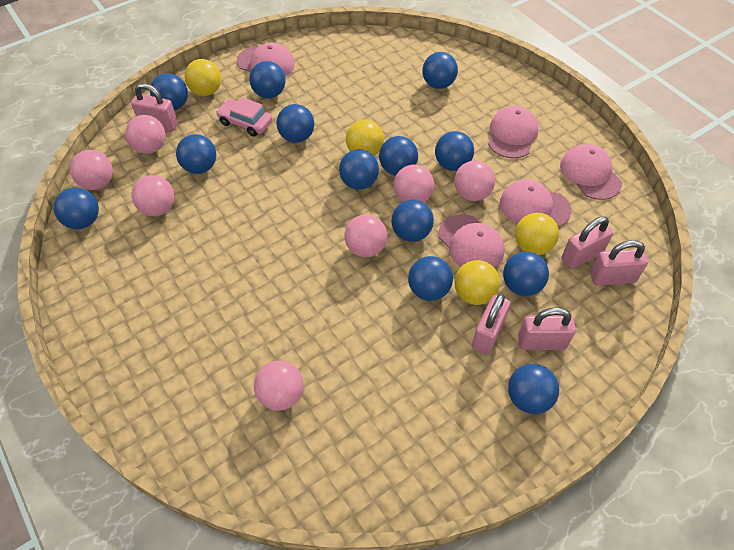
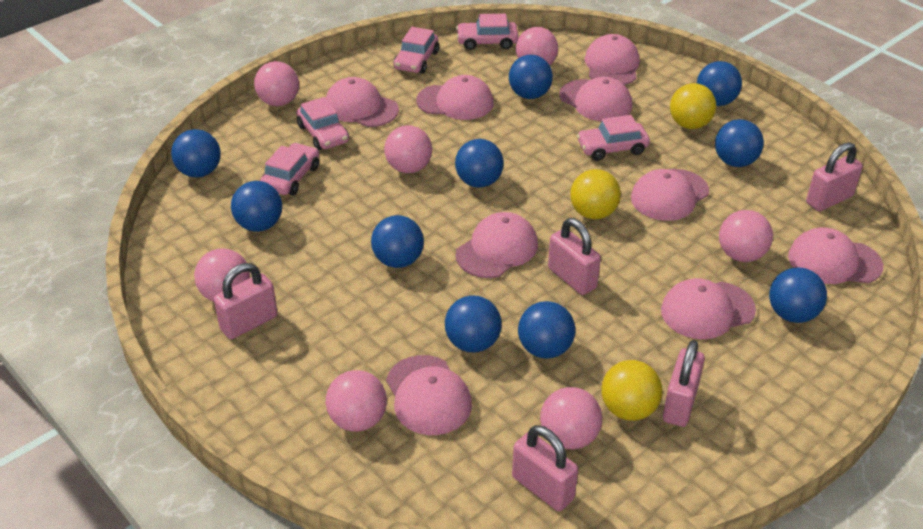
blue ball: 13 -> 10
pink cap: 5 -> 9
pink car: 1 -> 5
yellow ball: 4 -> 3

